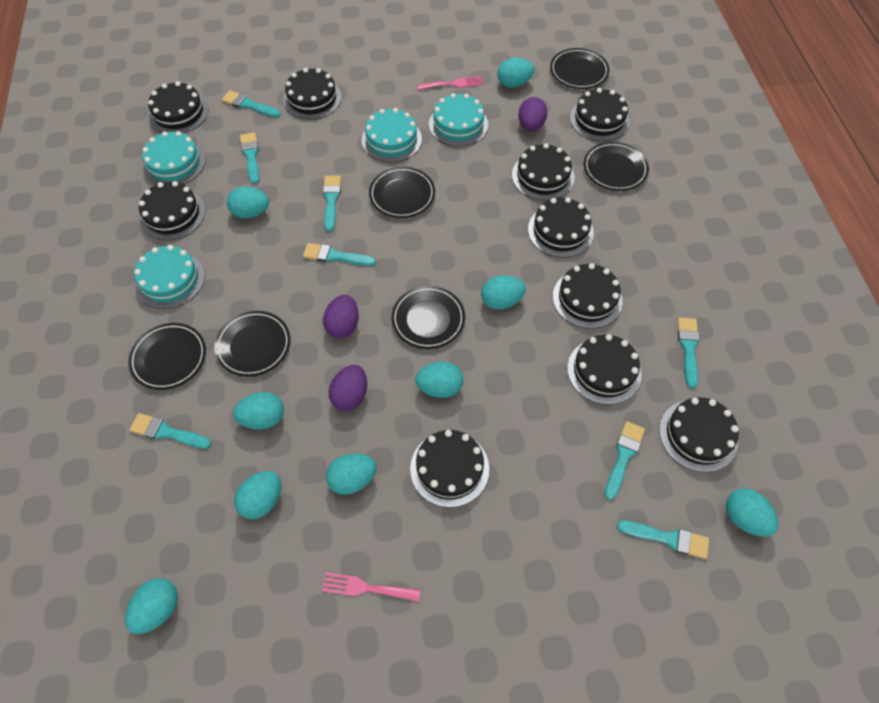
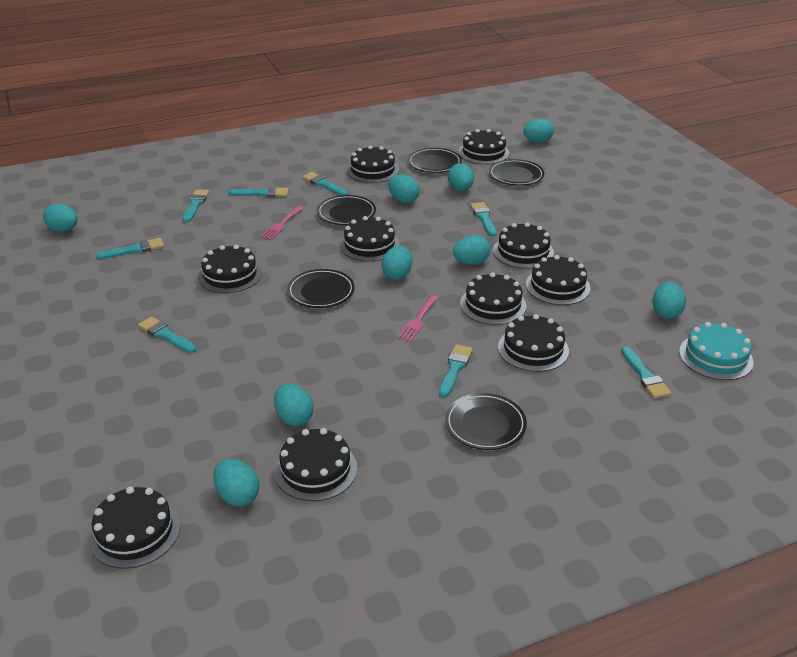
black plate: 6 -> 5
purple egg: 3 -> 0
turquoise cake: 4 -> 1

